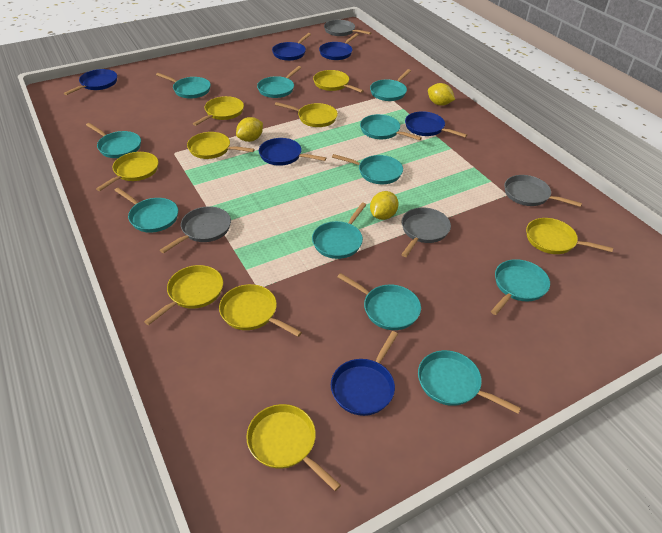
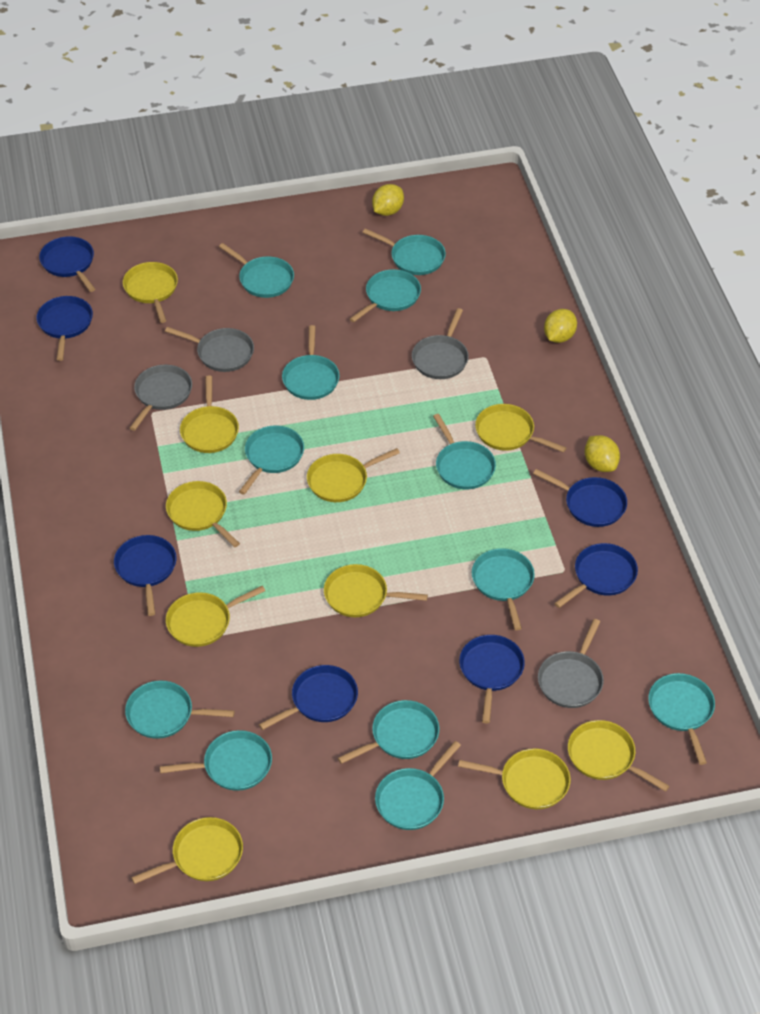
blue pan: 6 -> 7
turquoise pan: 11 -> 12
yellow pan: 9 -> 10

